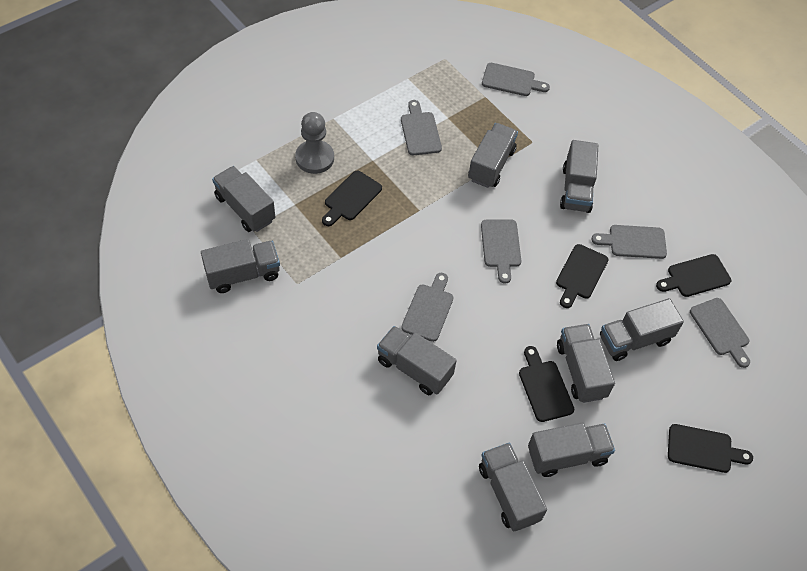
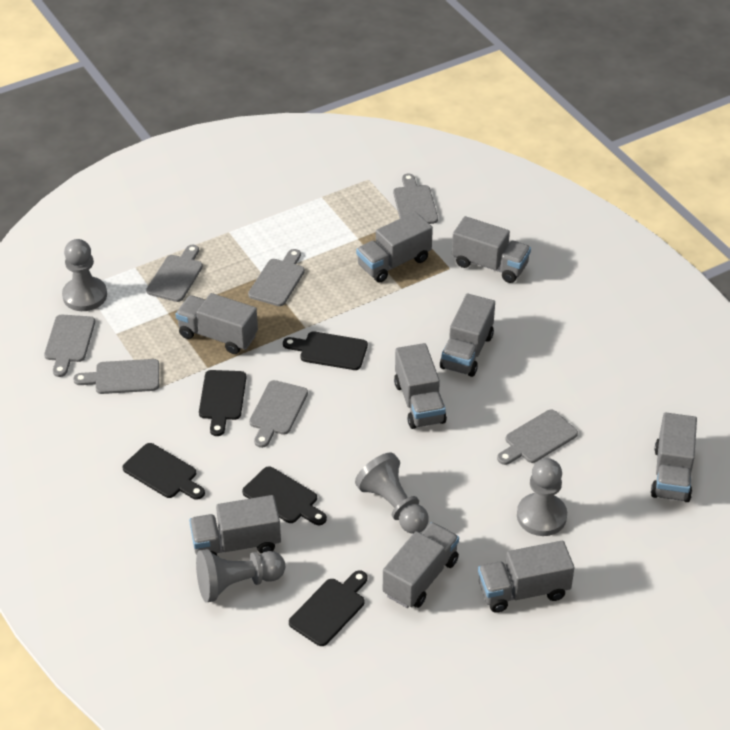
grey cutting board: 6 -> 7
grey pawn: 1 -> 4

